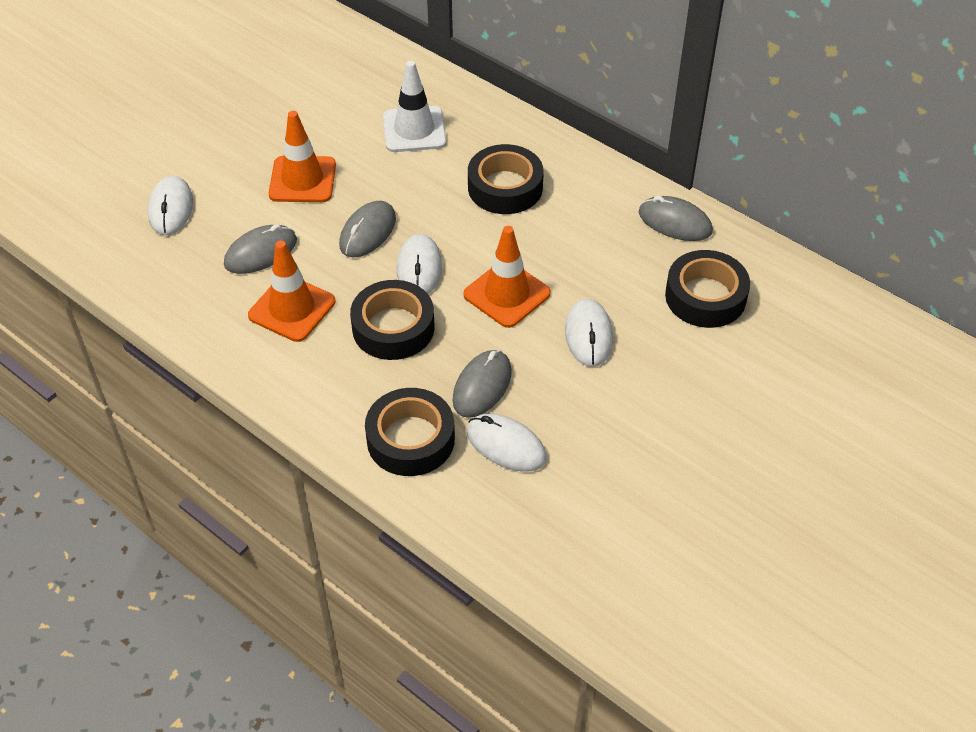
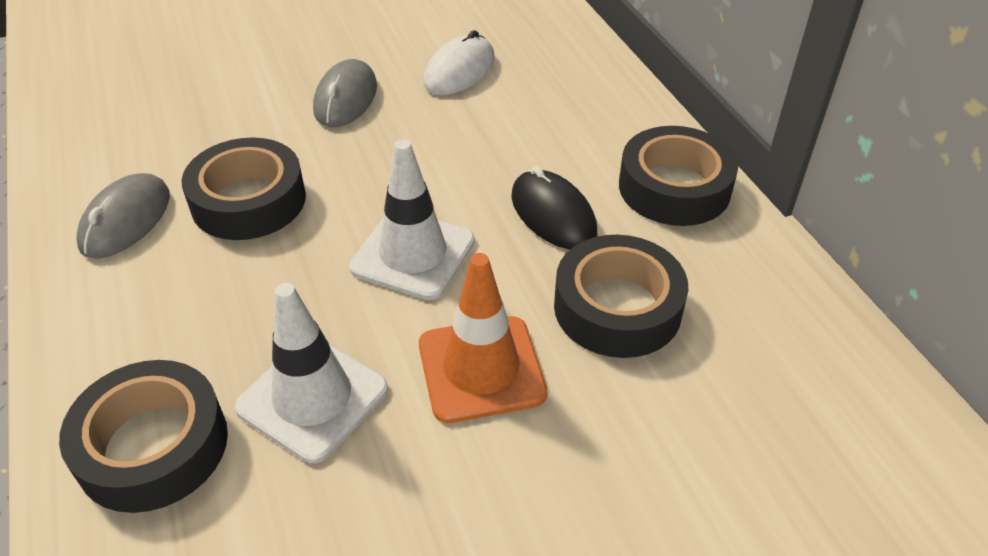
black mouse: 0 -> 1
grey mouse: 4 -> 2
orange traffic cone: 3 -> 1
white mouse: 4 -> 1
white traffic cone: 1 -> 2

